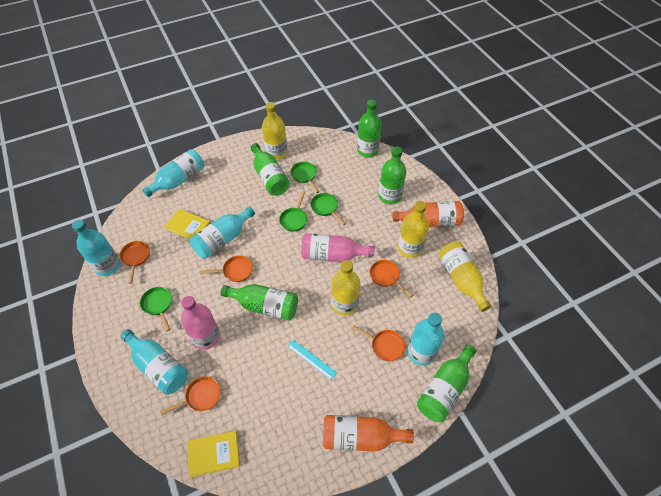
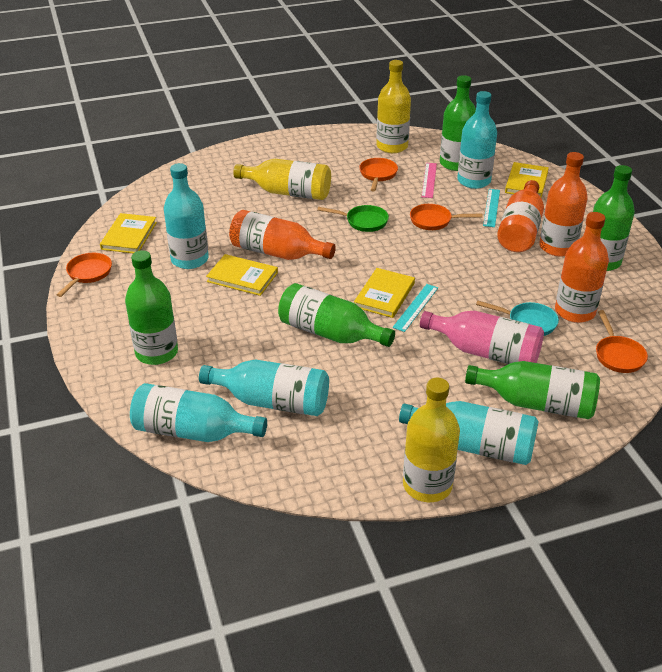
green pan: 4 -> 1
orange bottle: 2 -> 4
orange pan: 5 -> 4
pink bottle: 2 -> 1
pink ruler: 0 -> 1
turquoise pan: 0 -> 1
turquoise ruler: 1 -> 2
yellow book: 2 -> 4
yellow bottle: 4 -> 3

